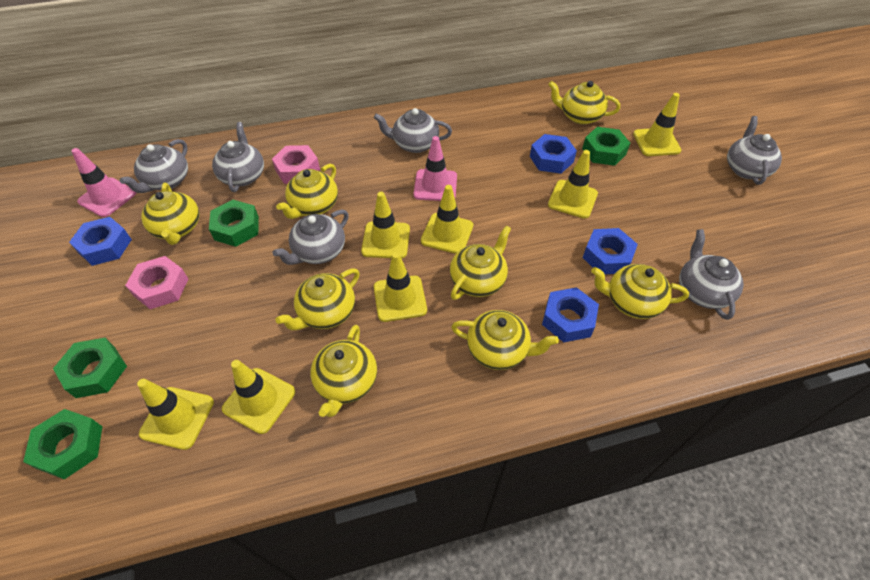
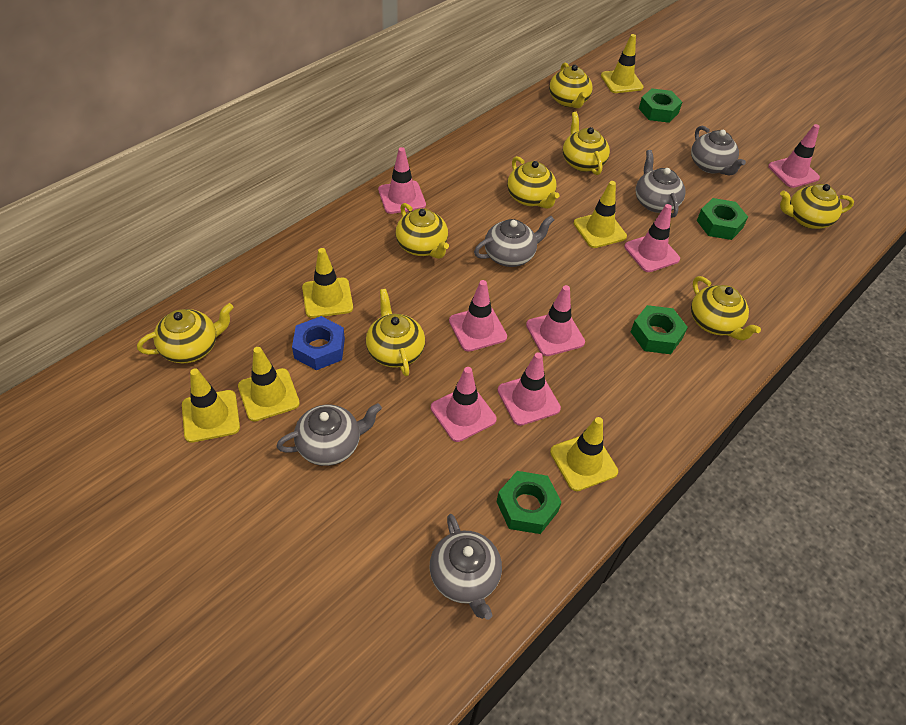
blue nut: 4 -> 1
grey teapot: 6 -> 5
pink nut: 2 -> 0
pink traffic cone: 2 -> 7
yellow traffic cone: 7 -> 6

